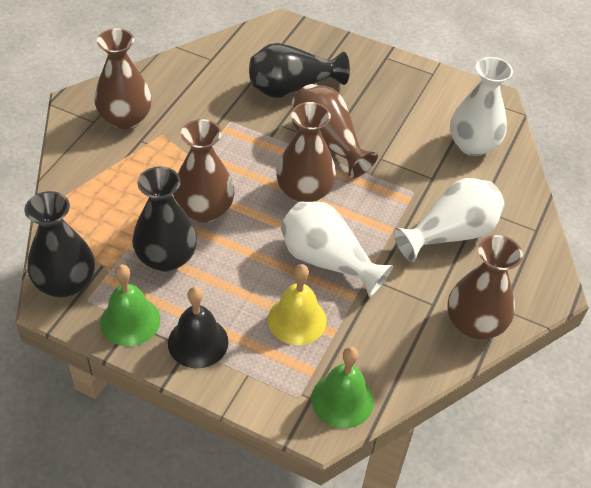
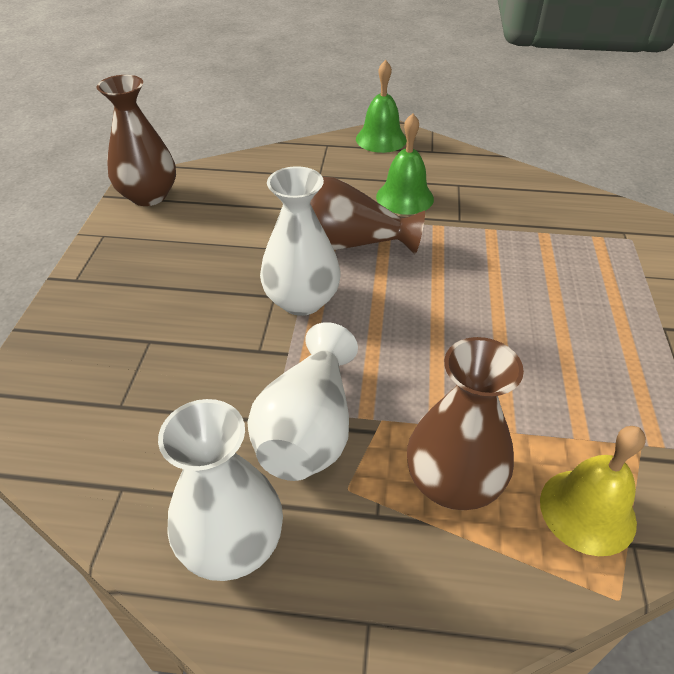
black bell: 1 -> 0
black vase: 3 -> 0
brown vase: 5 -> 3

